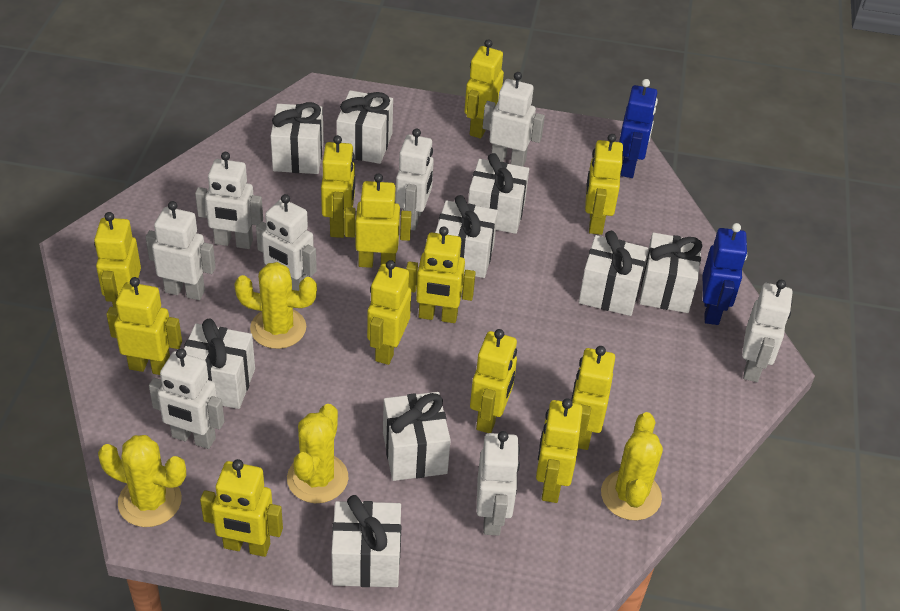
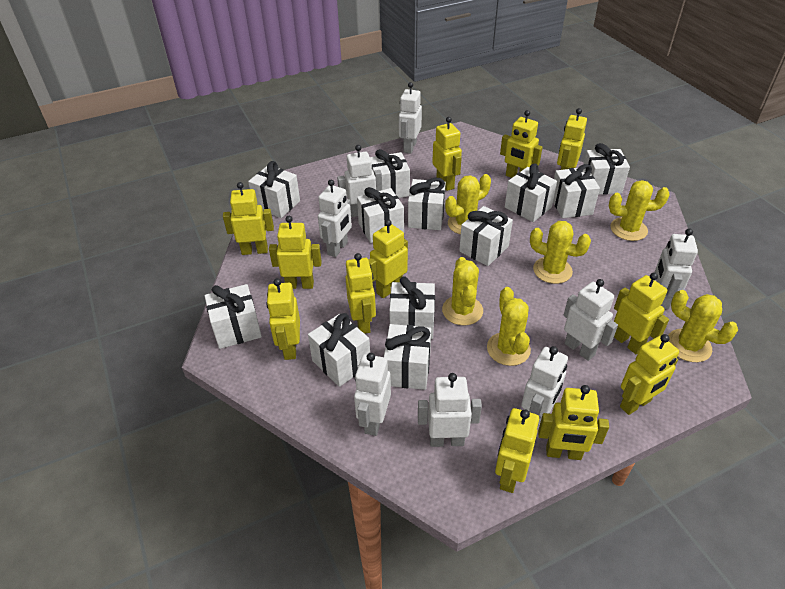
blue robot: 2 -> 0
white gift: 9 -> 12
yellow cactus: 4 -> 6

